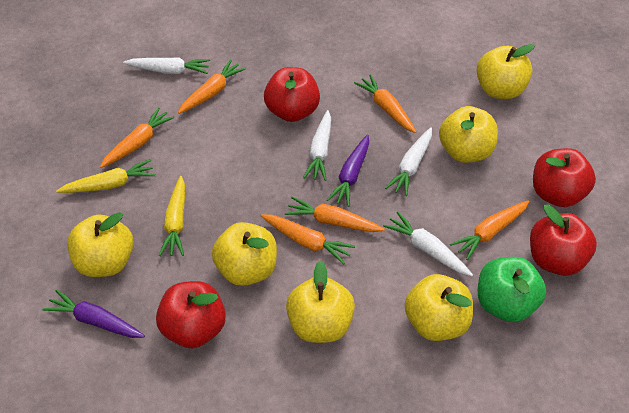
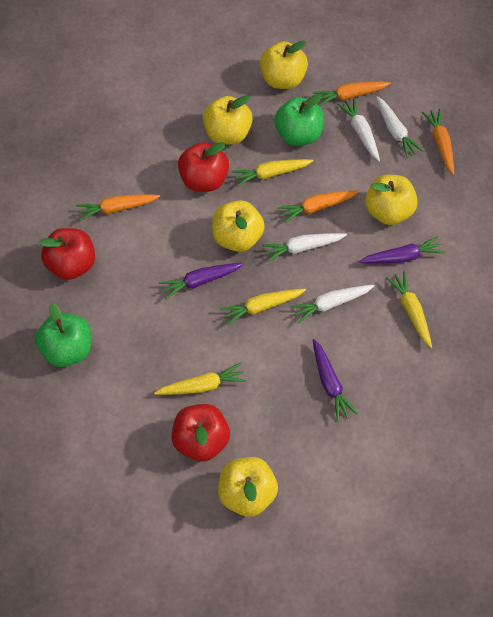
green apple: 1 -> 2
orange carrot: 6 -> 4
purple carrot: 2 -> 3
red apple: 4 -> 3
yellow apple: 6 -> 5
yellow carrot: 2 -> 4

